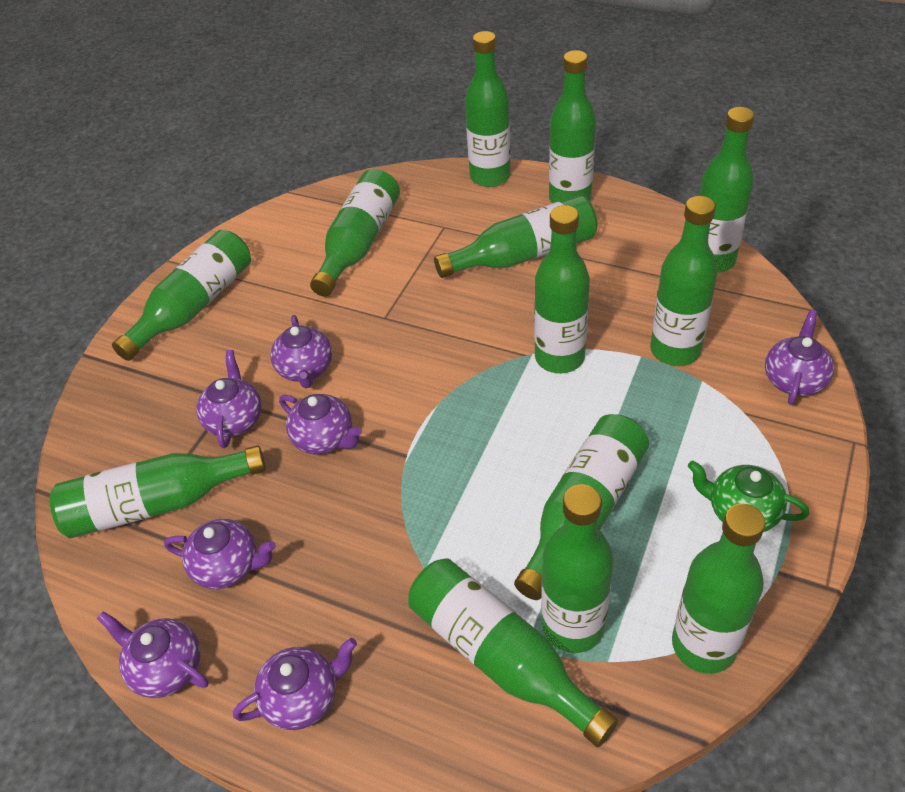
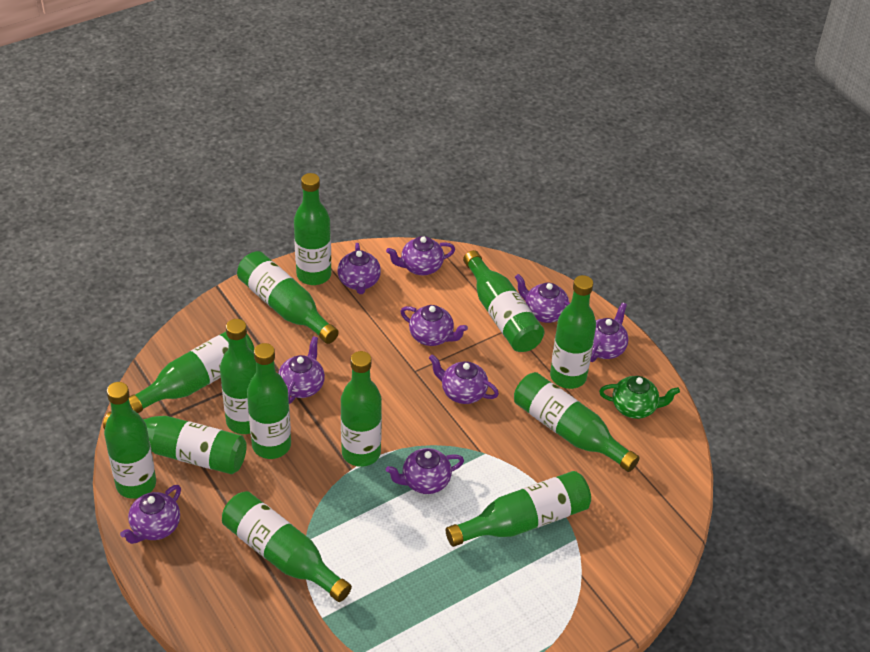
purple teapot: 7 -> 9

